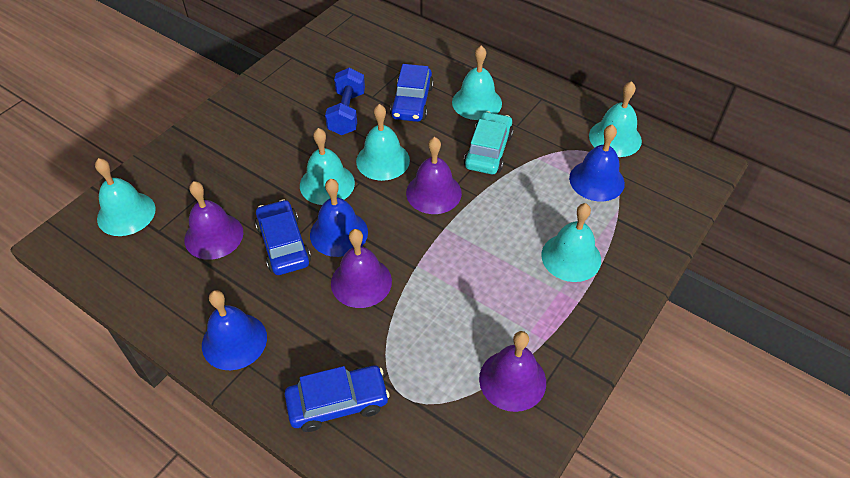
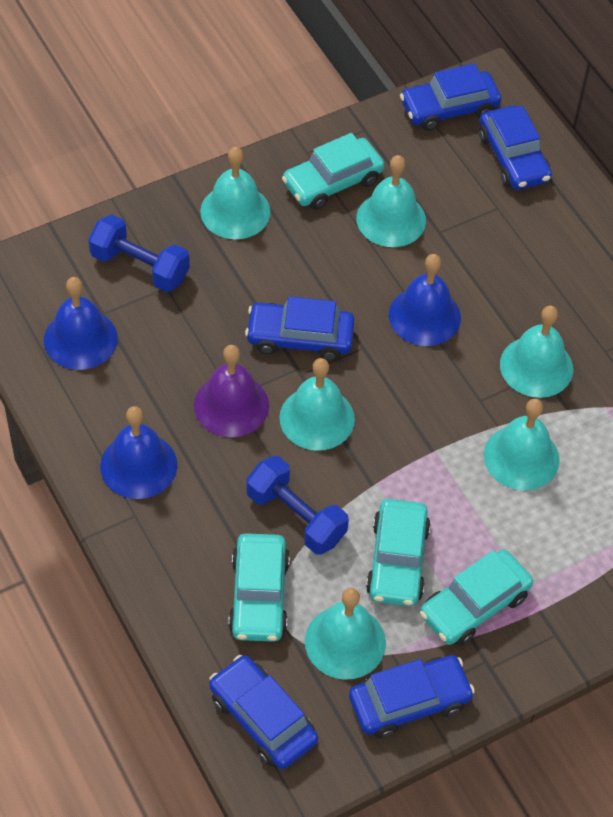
blue car: 3 -> 5
blue dumbbell: 1 -> 2
purple bell: 4 -> 1
turquoise car: 1 -> 4

